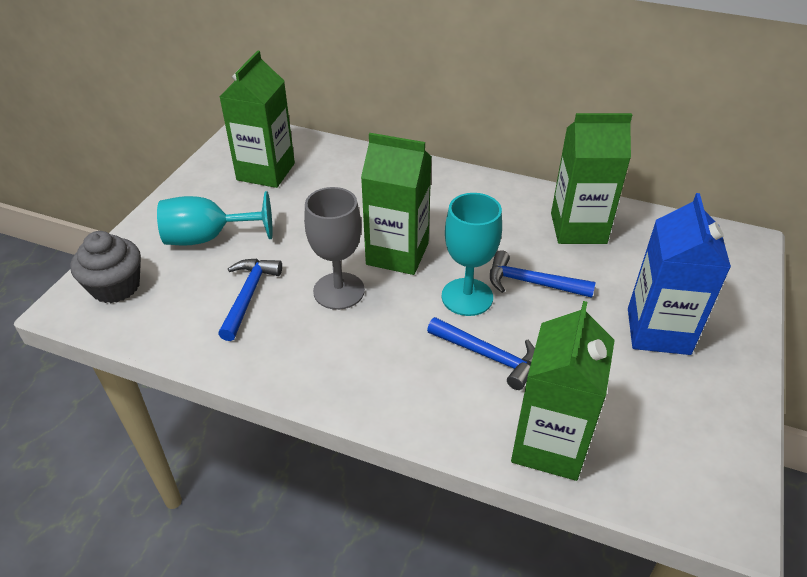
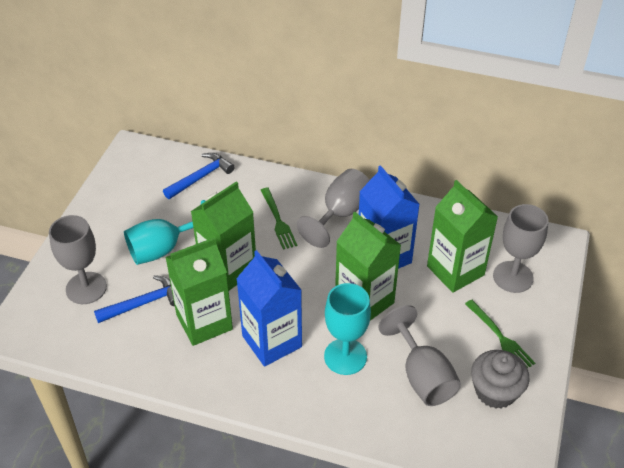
blue carton: 1 -> 2
blue hammer: 3 -> 2
green fork: 0 -> 2
grey goblet: 1 -> 4

